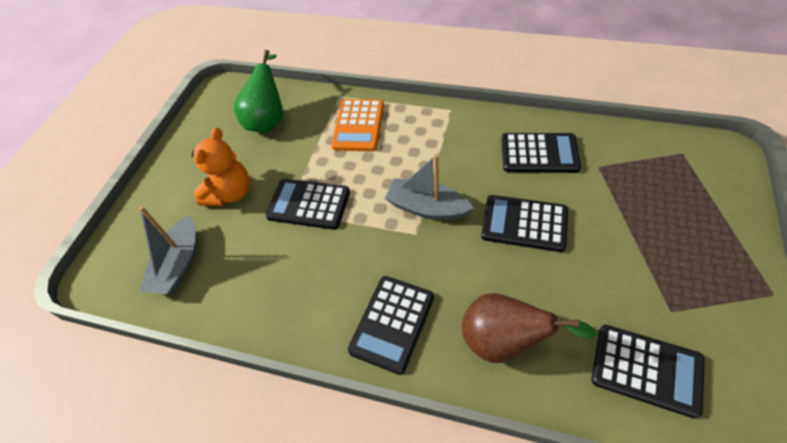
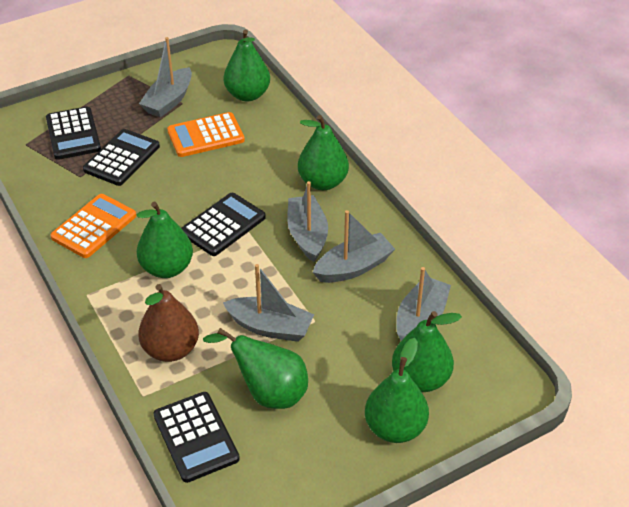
black calculator: 5 -> 4
green pear: 1 -> 6
grey boat: 2 -> 5
orange calculator: 1 -> 2
orange teddy bear: 1 -> 0

